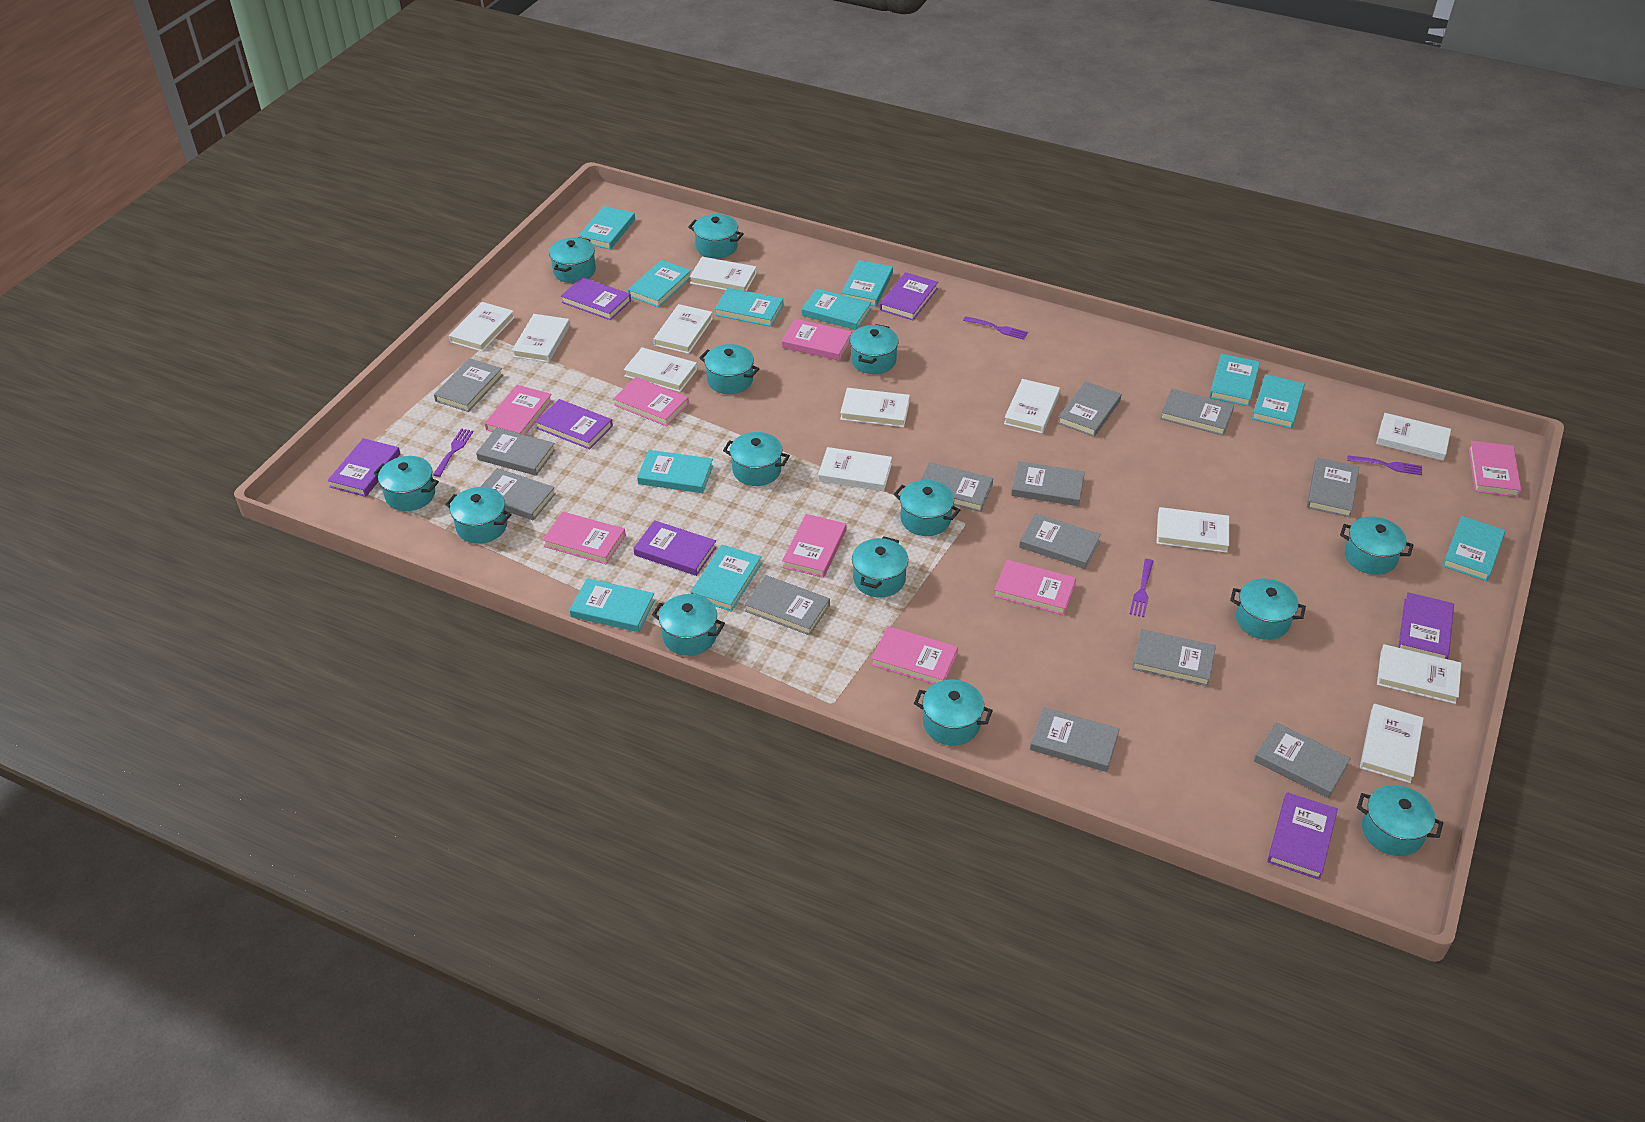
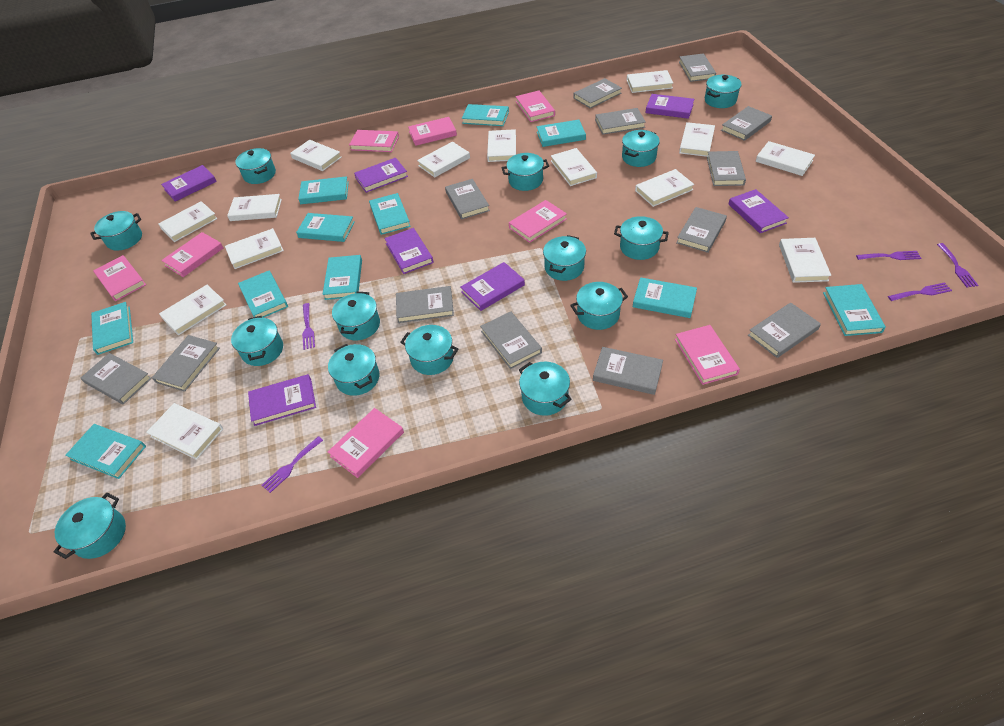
purple fork: 4 -> 5
white book: 12 -> 14

